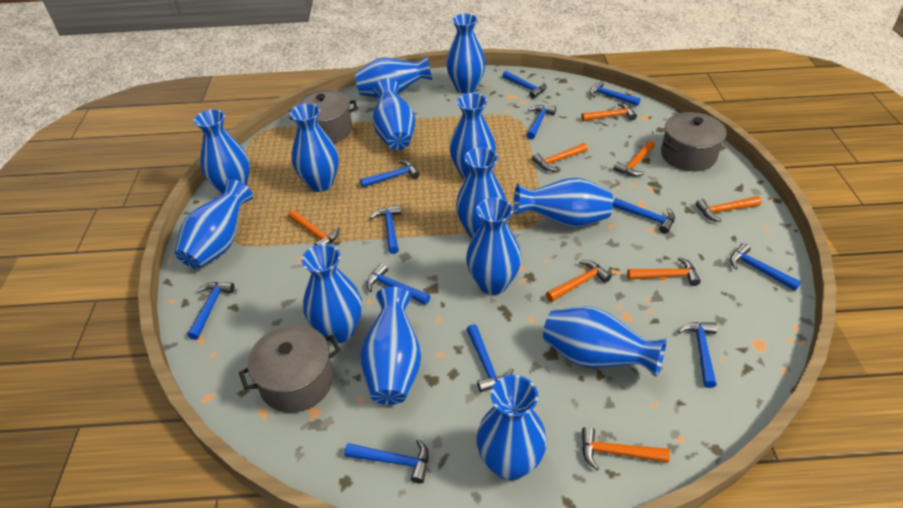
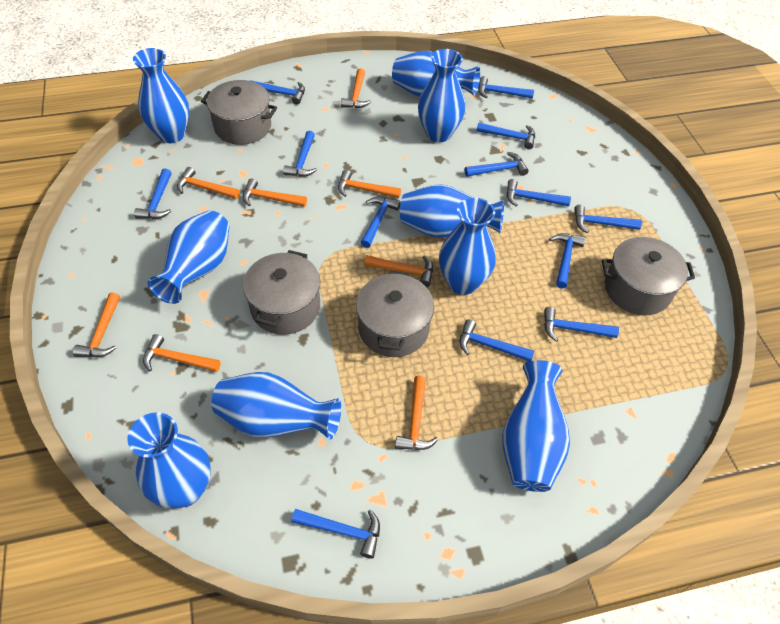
blue hammer: 12 -> 13
blue vase: 14 -> 9
grey pot: 3 -> 4

